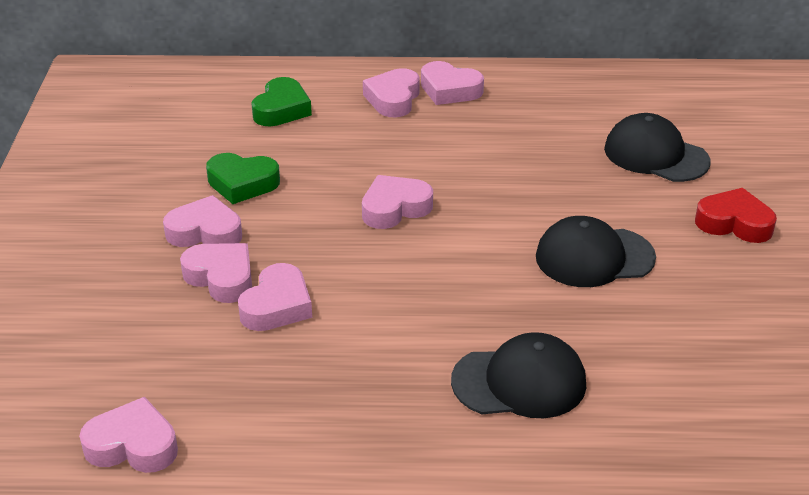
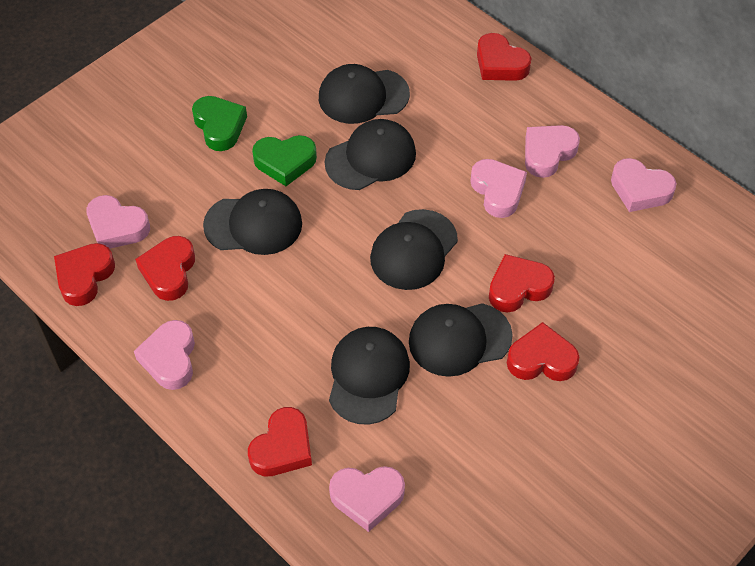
black cap: 3 -> 6
pink heart: 7 -> 6
red heart: 1 -> 6

